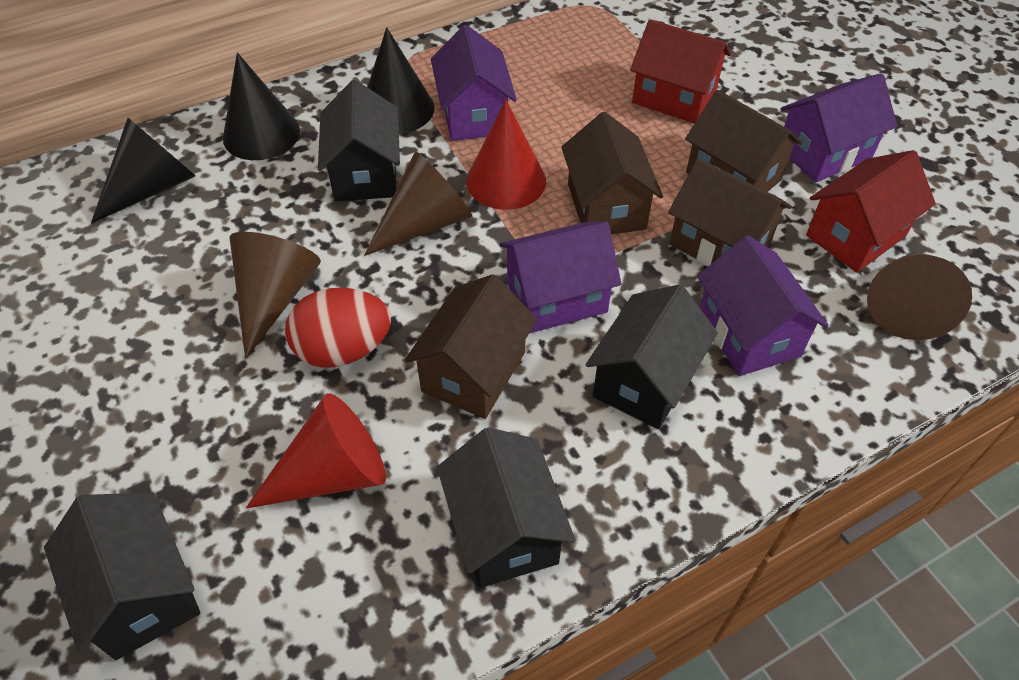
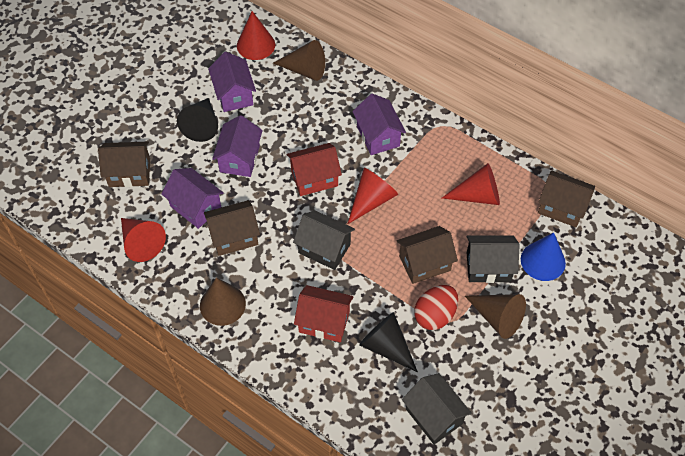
black cone: 3 -> 2
black house: 4 -> 3
blue cone: 0 -> 1
red cone: 2 -> 4

